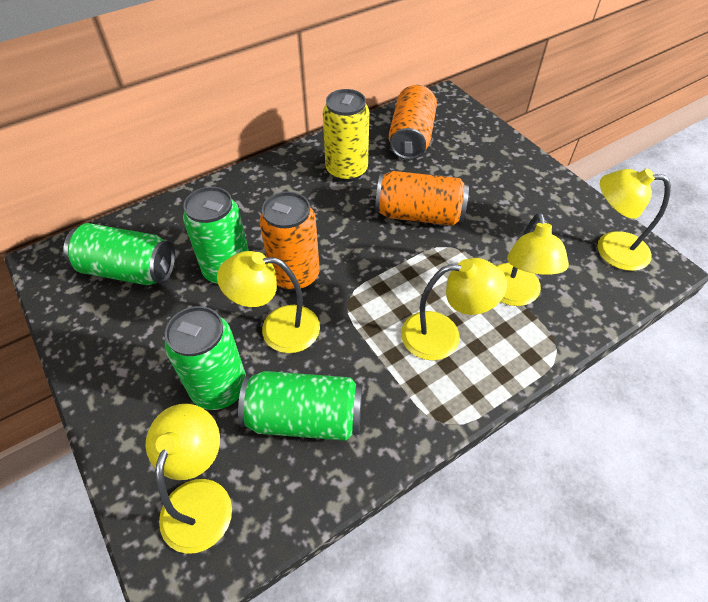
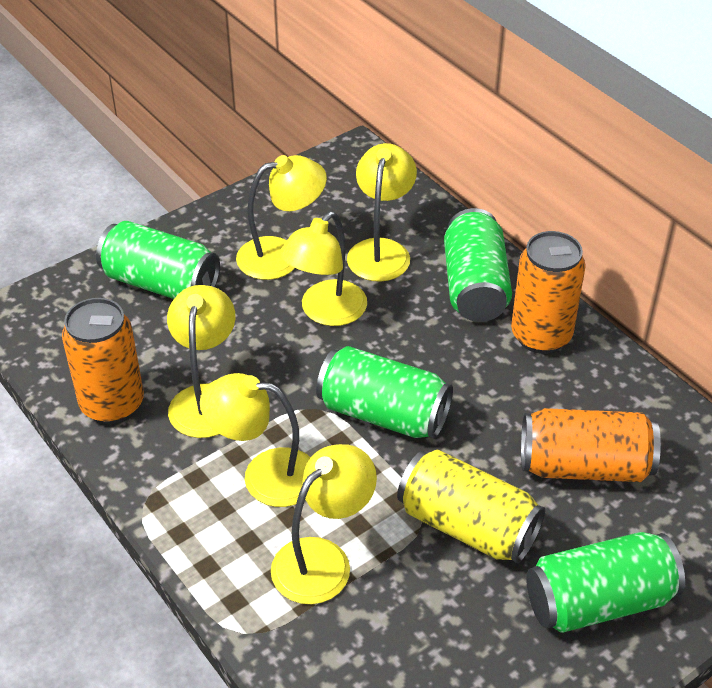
yellow lamp: 5 -> 6

